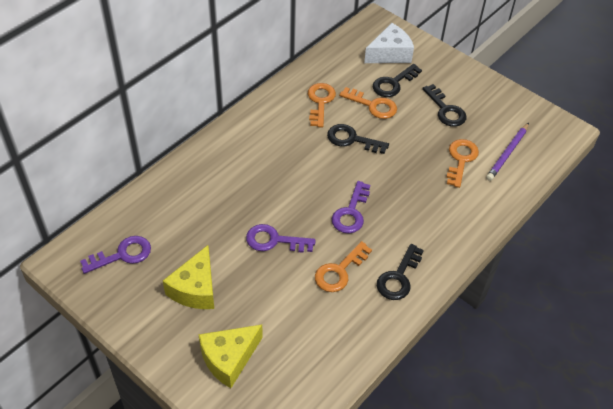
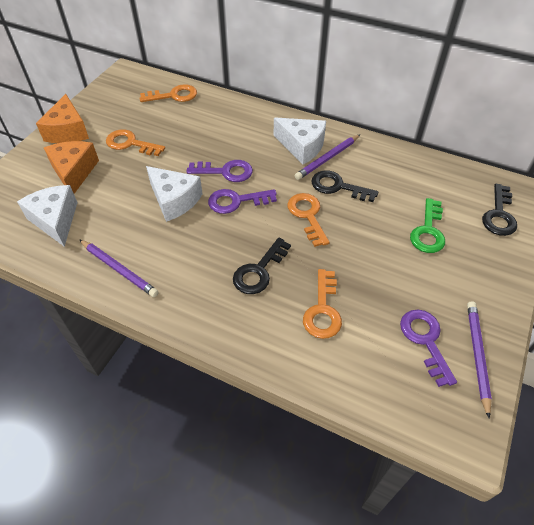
black key: 4 -> 3
green key: 0 -> 1
orange cheese: 0 -> 2
purple pencil: 1 -> 3
white cheese: 1 -> 3
yellow cheese: 2 -> 0

